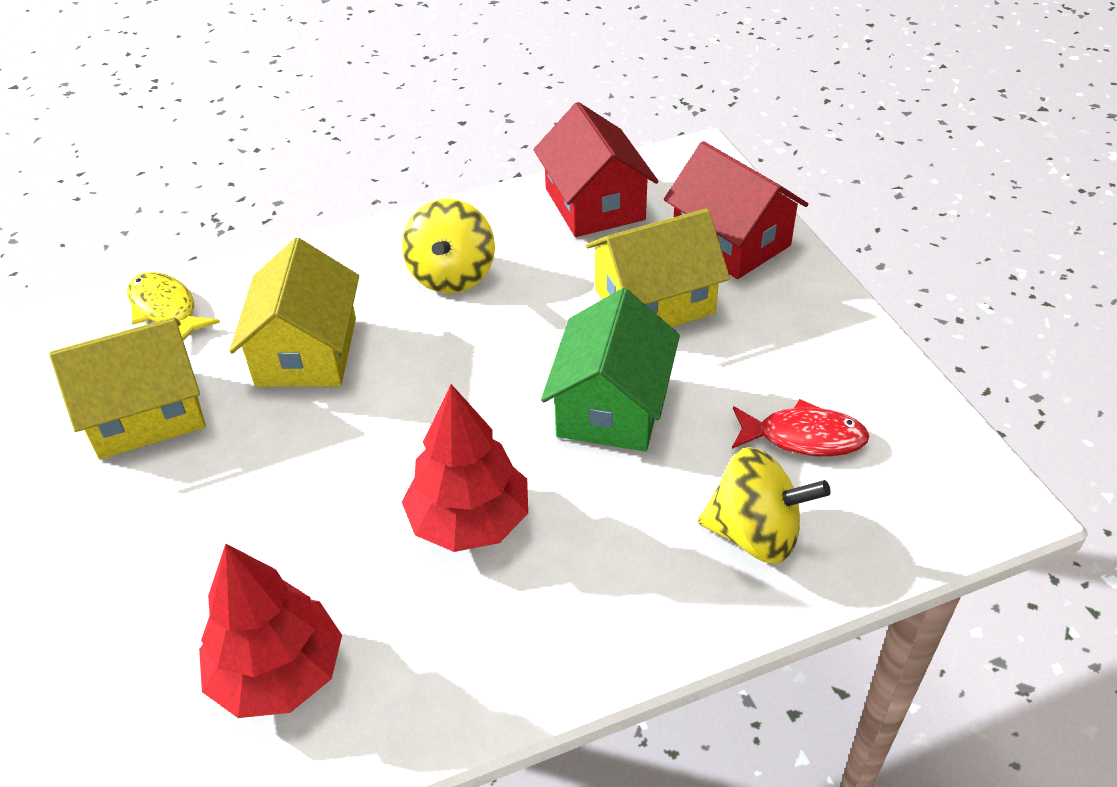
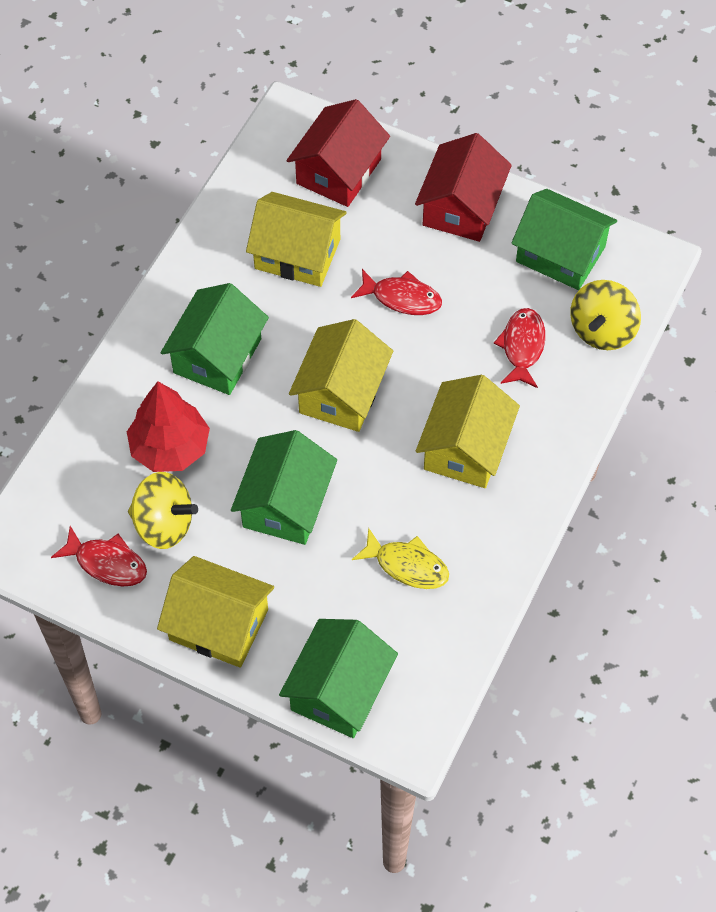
green house: 1 -> 4
red fish: 1 -> 3
red tree: 2 -> 1
yellow house: 3 -> 4

